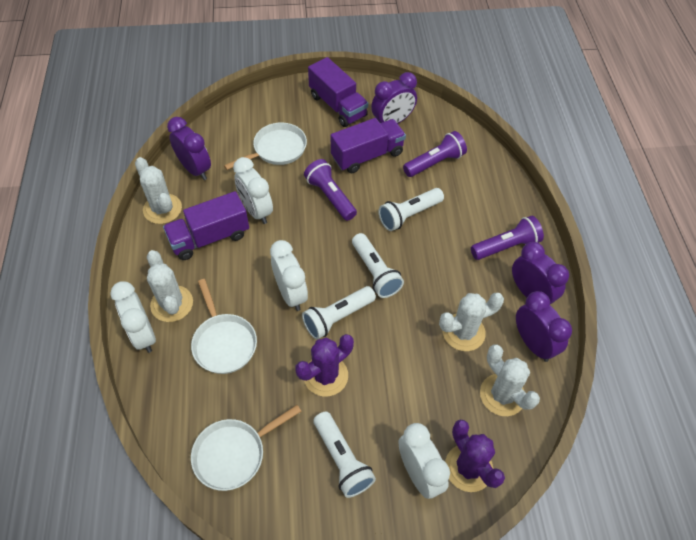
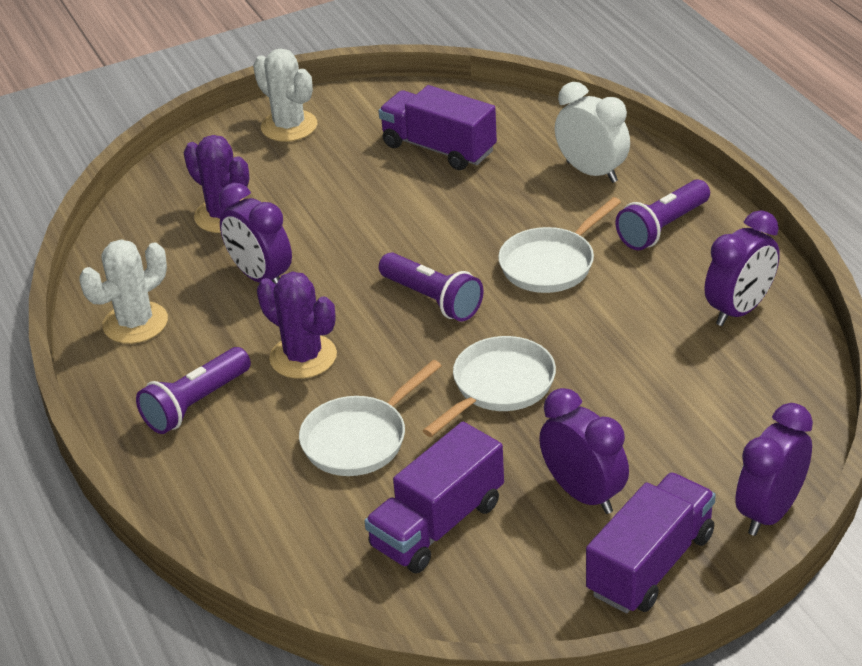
white cactus: 4 -> 2
white clock: 4 -> 1
white flashlight: 4 -> 0

